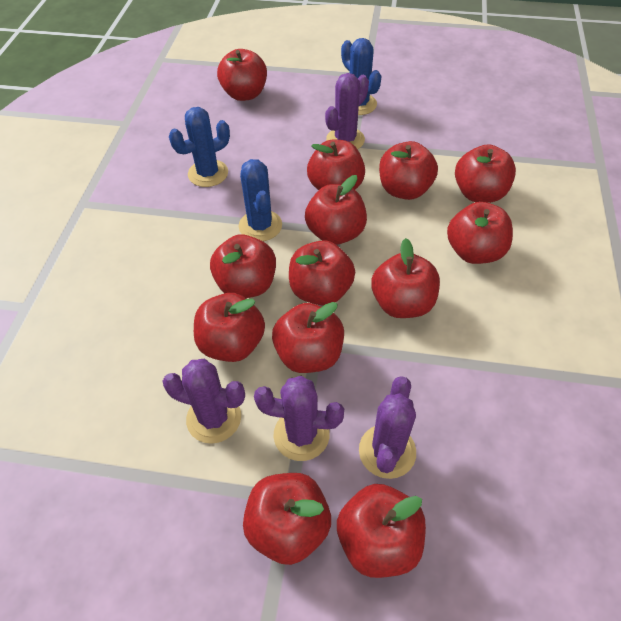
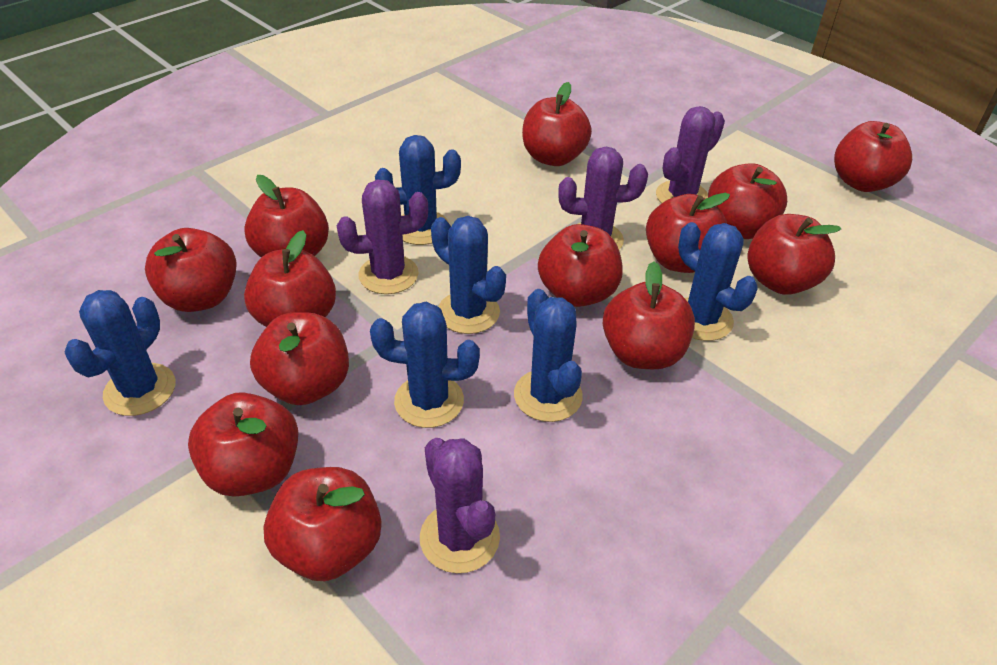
blue cactus: 3 -> 6

